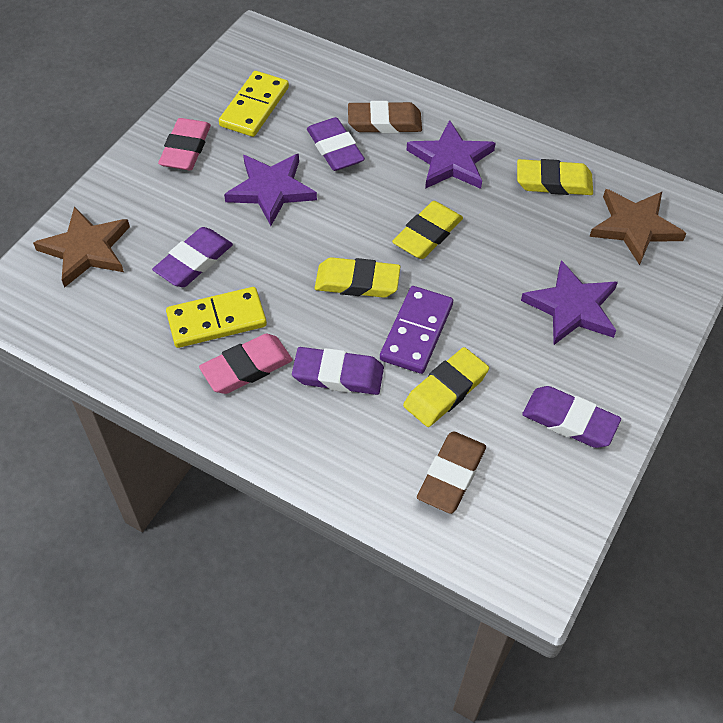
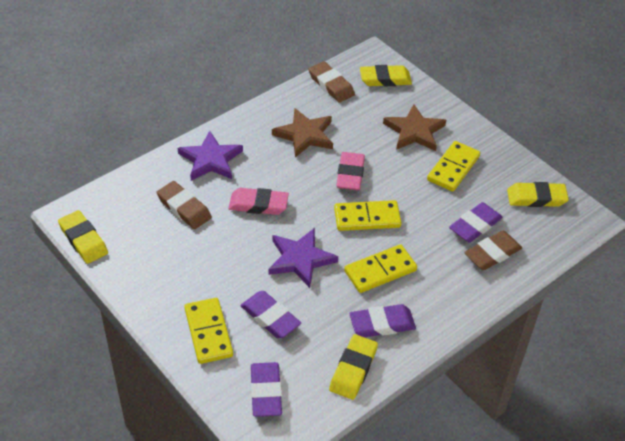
brown eraser: 2 -> 3
purple domino: 1 -> 0
purple star: 3 -> 2
yellow domino: 2 -> 4

